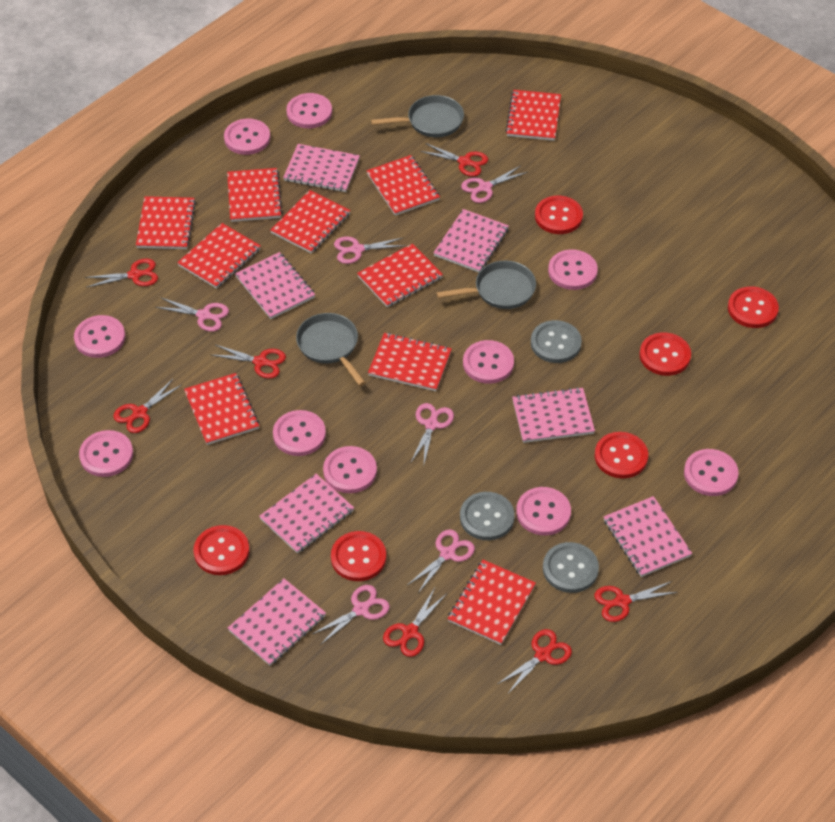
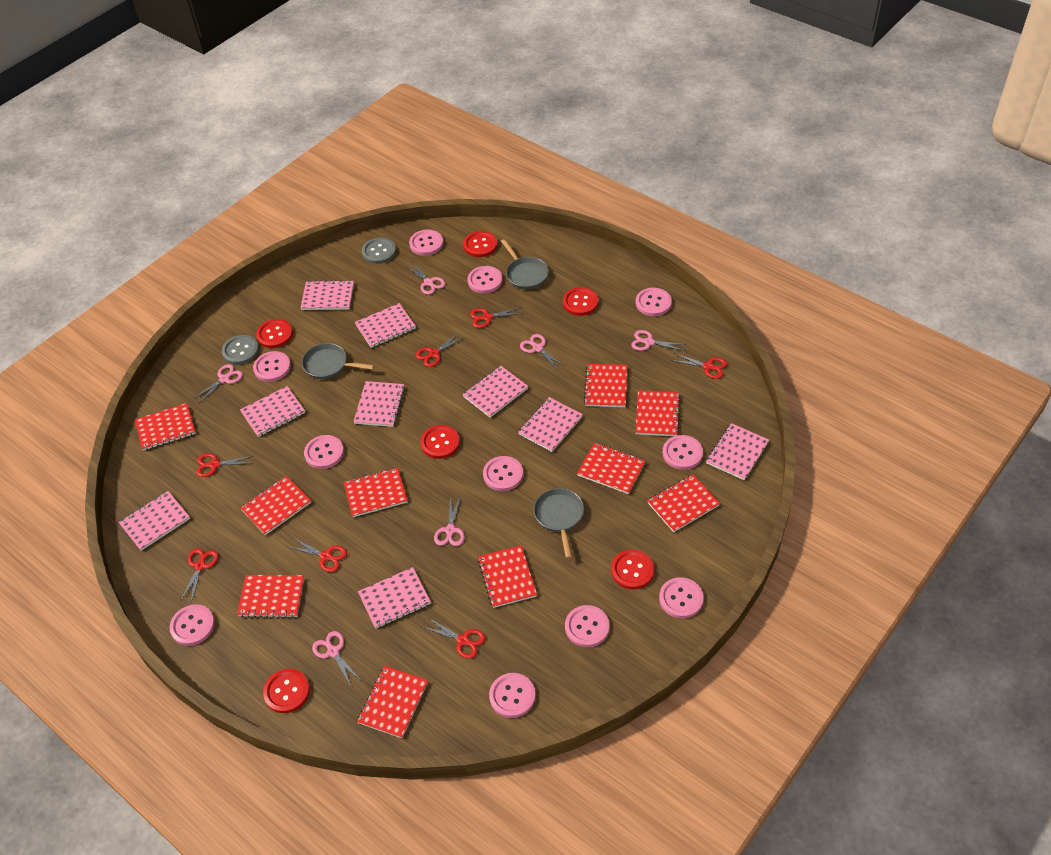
grey button: 3 -> 2
pink button: 10 -> 11
pink notebook: 7 -> 9

